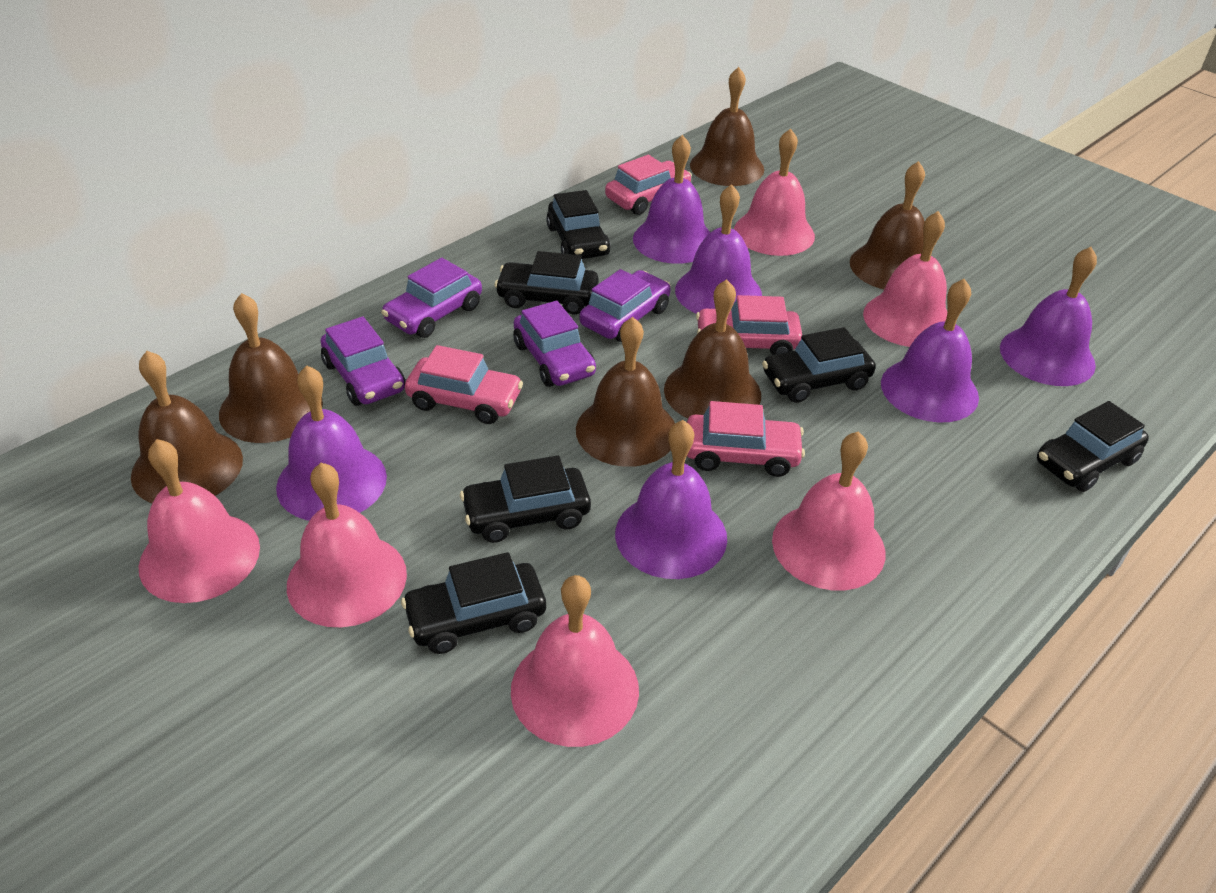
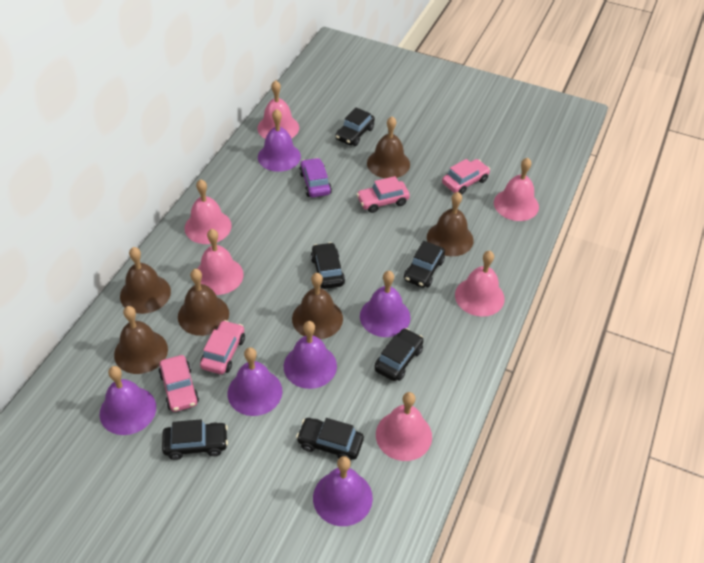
purple car: 4 -> 1

